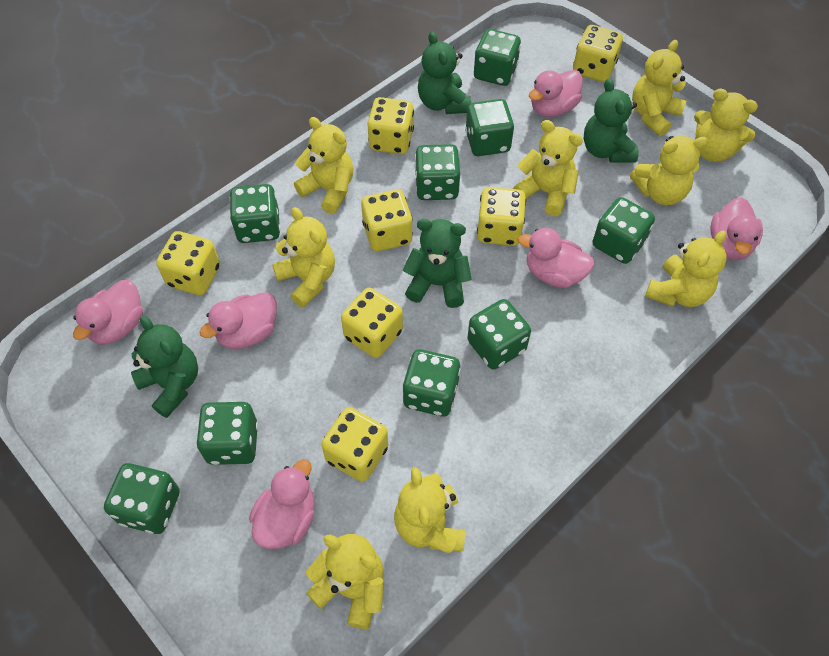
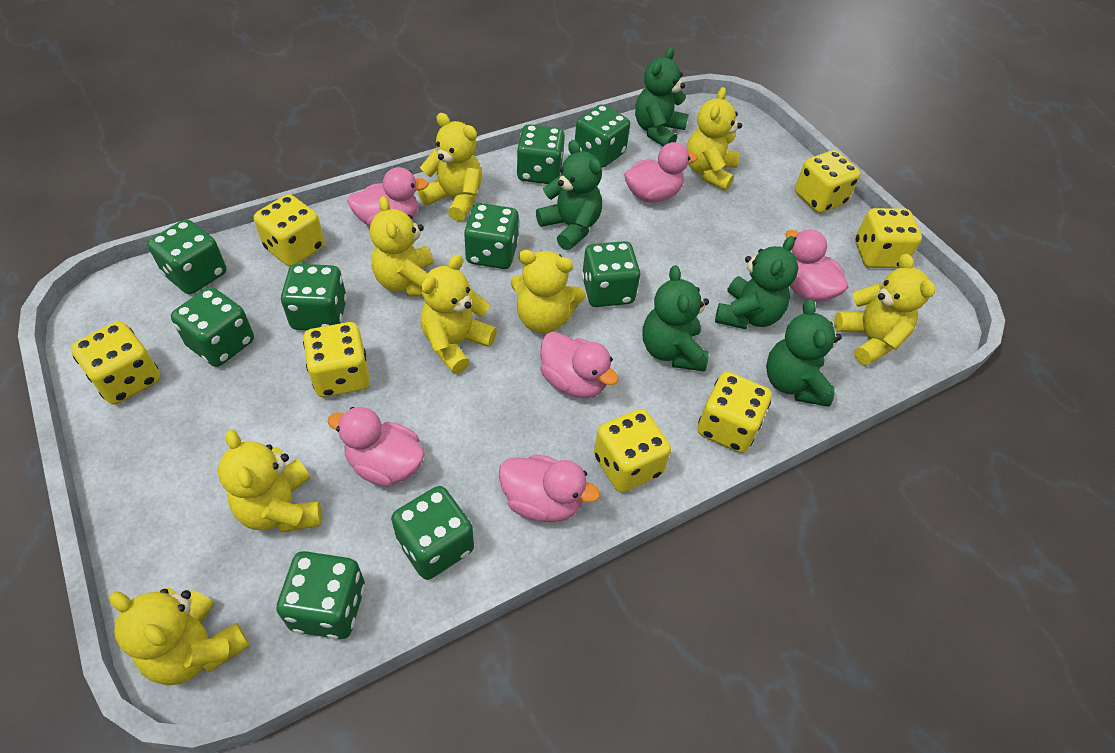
green teddy bear: 4 -> 5
yellow teddy bear: 9 -> 8

